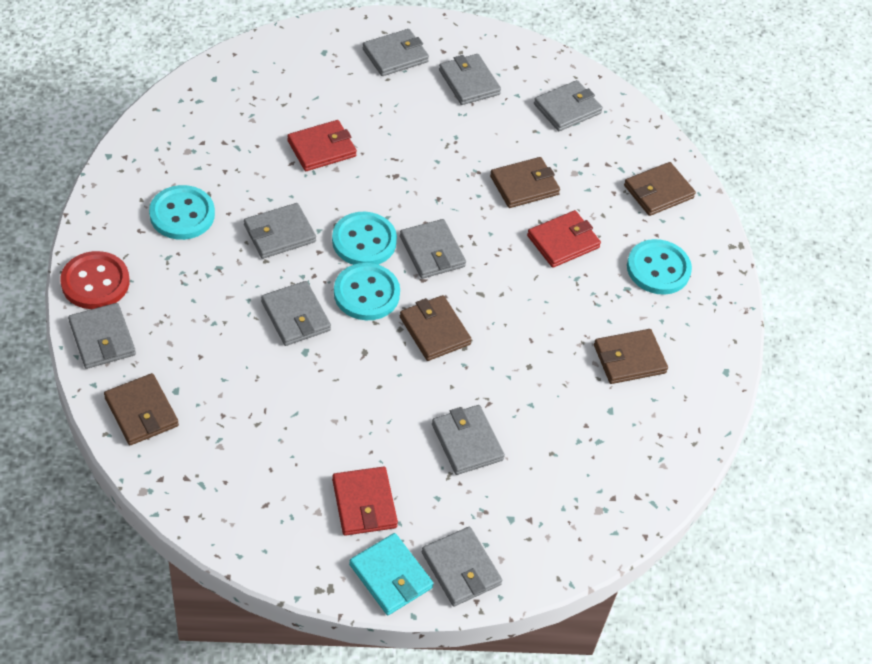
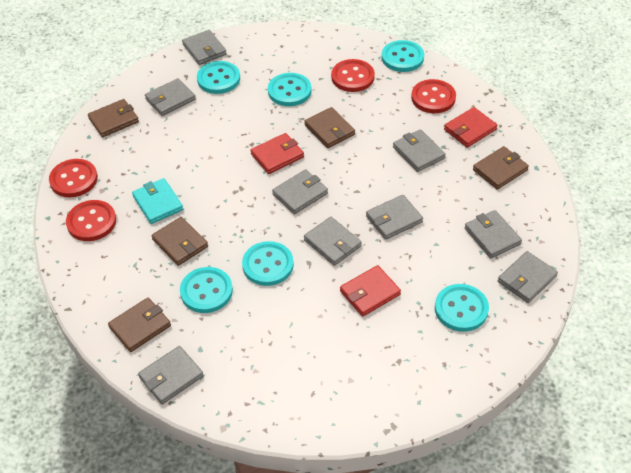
red button: 1 -> 4
turquoise button: 4 -> 6

